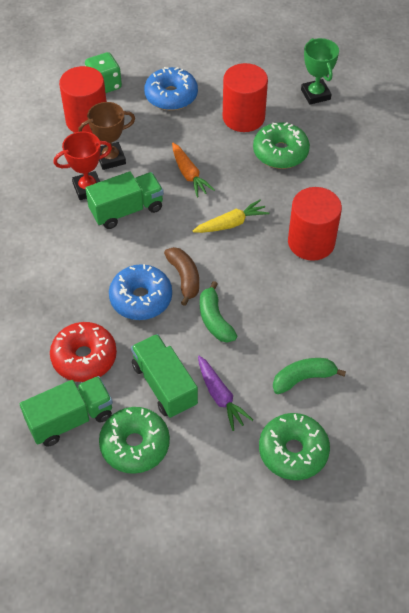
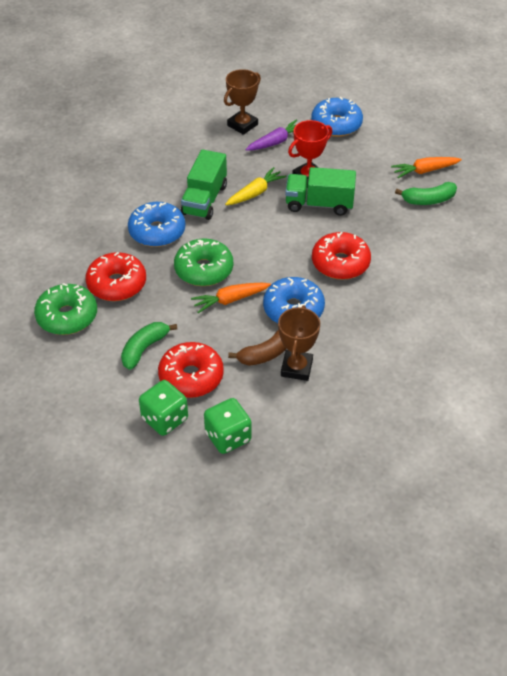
blue donut: 2 -> 3
brown trophy: 1 -> 2
green dice: 1 -> 2
green donut: 3 -> 2
green trophy: 1 -> 0
green truck: 3 -> 2
orange carrot: 1 -> 2
red cylinder: 3 -> 0
red donut: 1 -> 3

